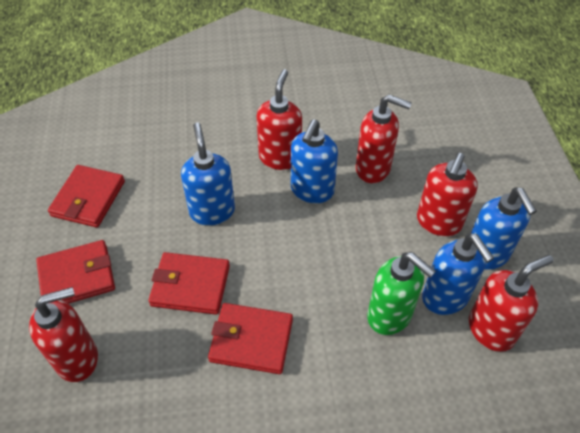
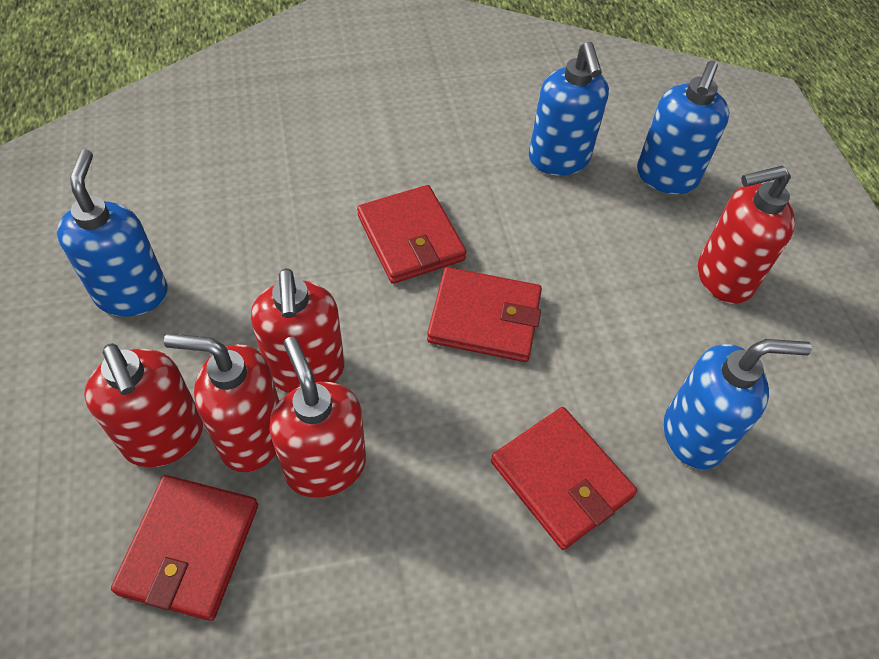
green soap dispenser: 1 -> 0

